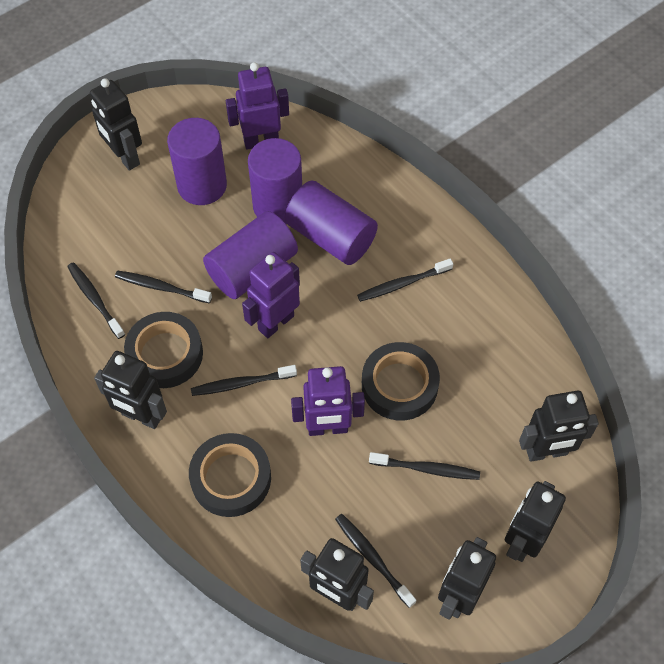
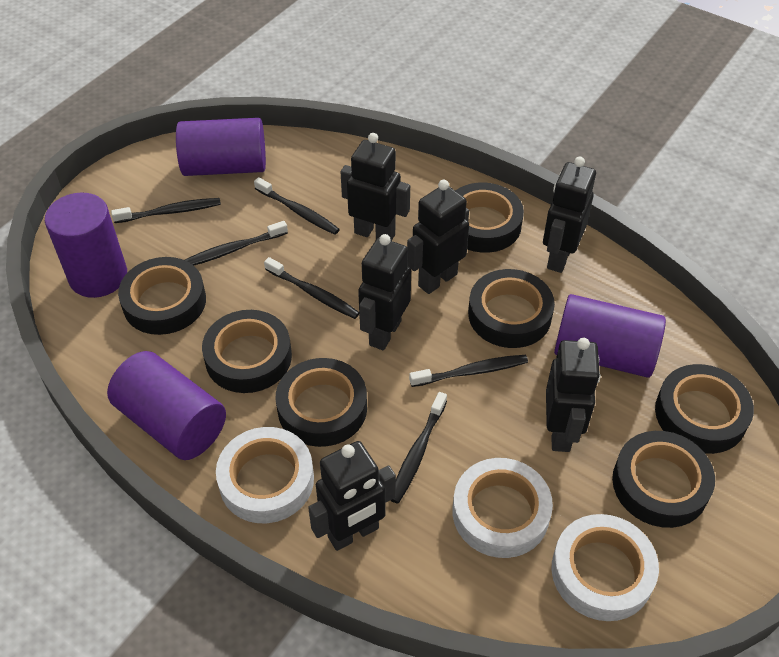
black tape: 3 -> 7
purple robot: 3 -> 0
white tape: 0 -> 3

